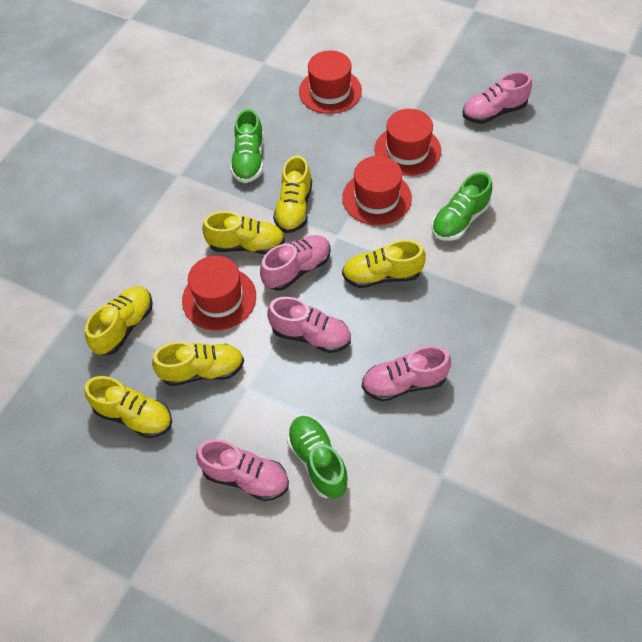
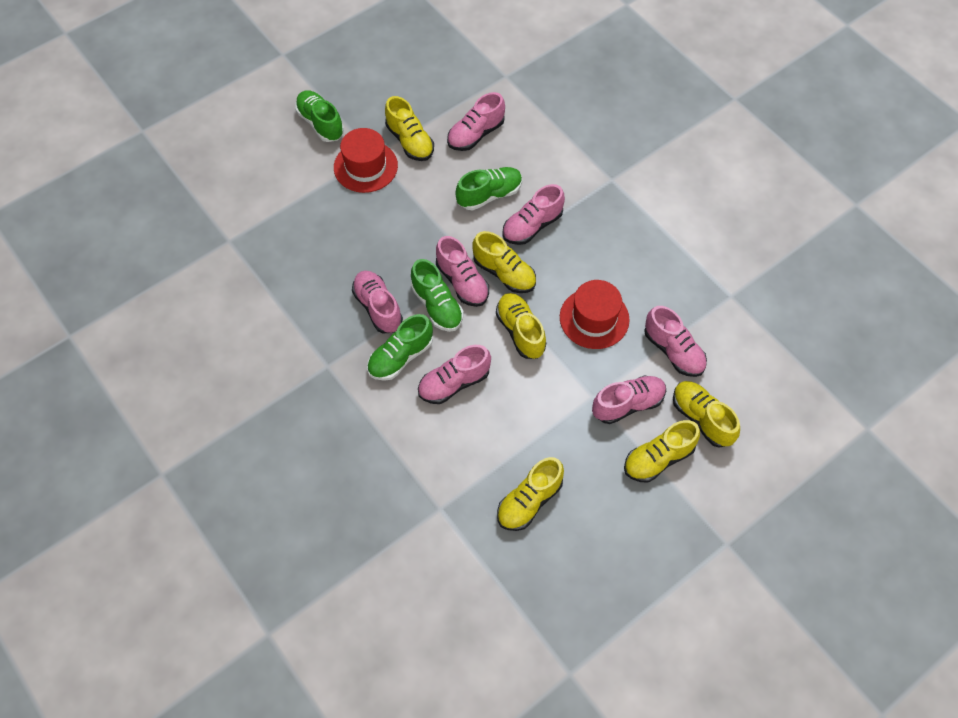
green shoe: 3 -> 4
pink shoe: 5 -> 7
red hat: 4 -> 2

